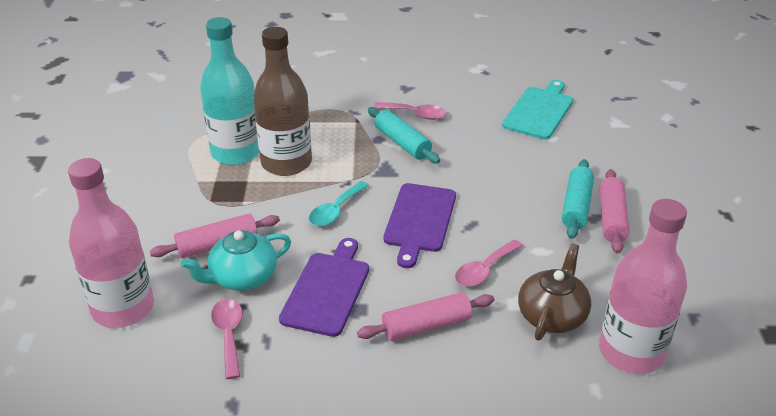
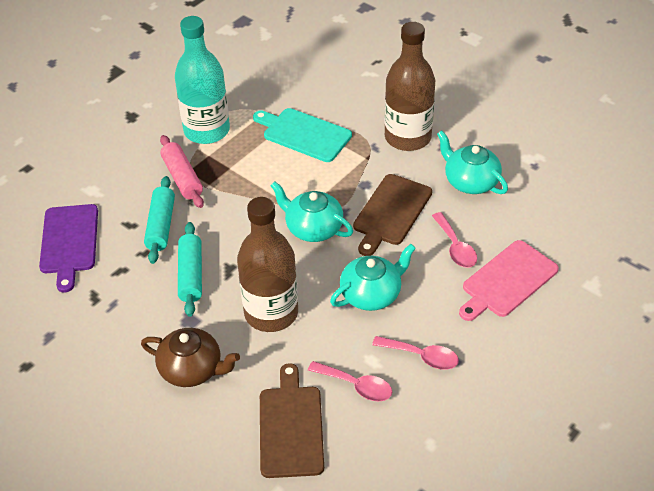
brown bottle: 1 -> 2
brown cutting board: 0 -> 2
pink bottle: 2 -> 0
pink cutting board: 0 -> 1
pink rolling pin: 3 -> 1
purple cutting board: 2 -> 1
turquoise spoon: 1 -> 0
turquoise teapot: 1 -> 3

